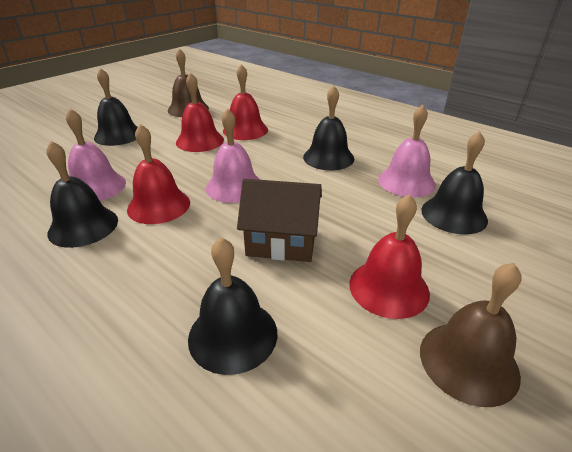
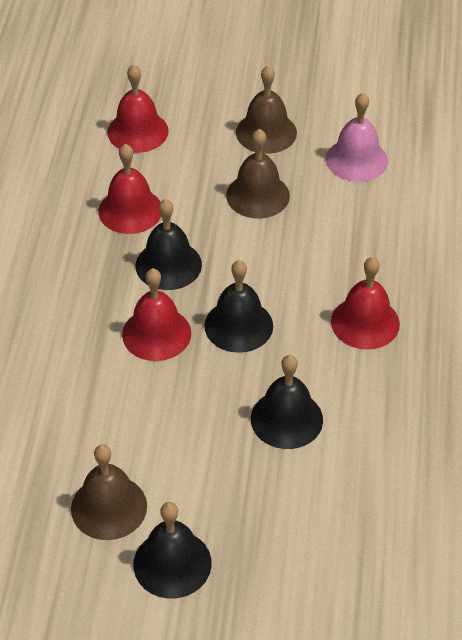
black bell: 5 -> 4
brown bell: 2 -> 3
brown house: 1 -> 0
pink bell: 3 -> 1

